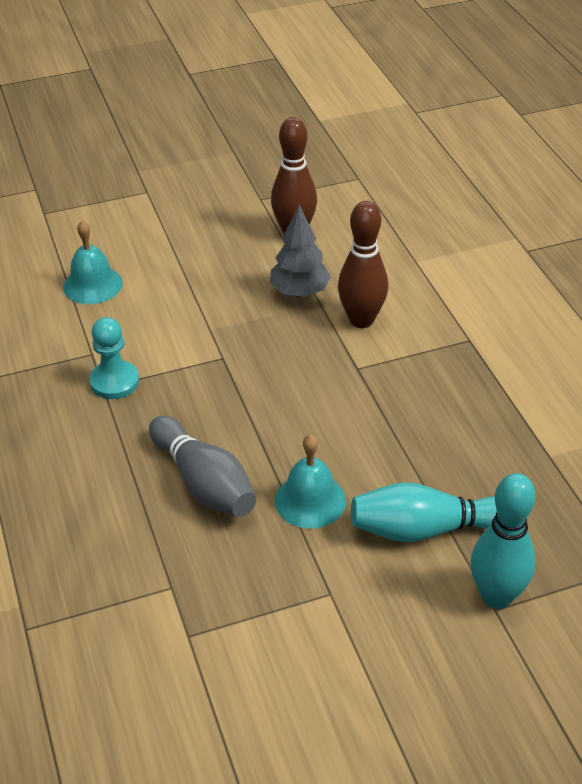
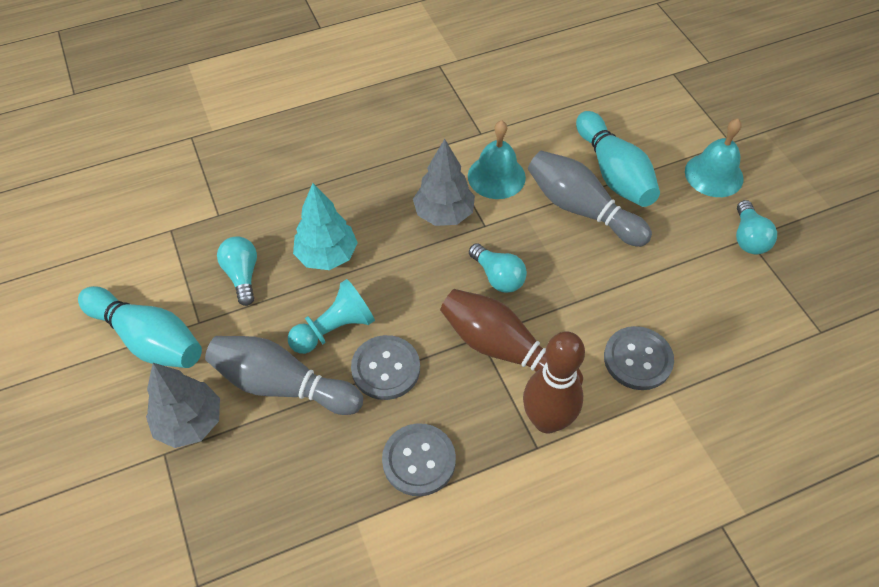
grey bowling pin: 1 -> 2
grey button: 0 -> 3
grey tree: 1 -> 2
turquoise light bulb: 0 -> 3
turquoise tree: 0 -> 1

